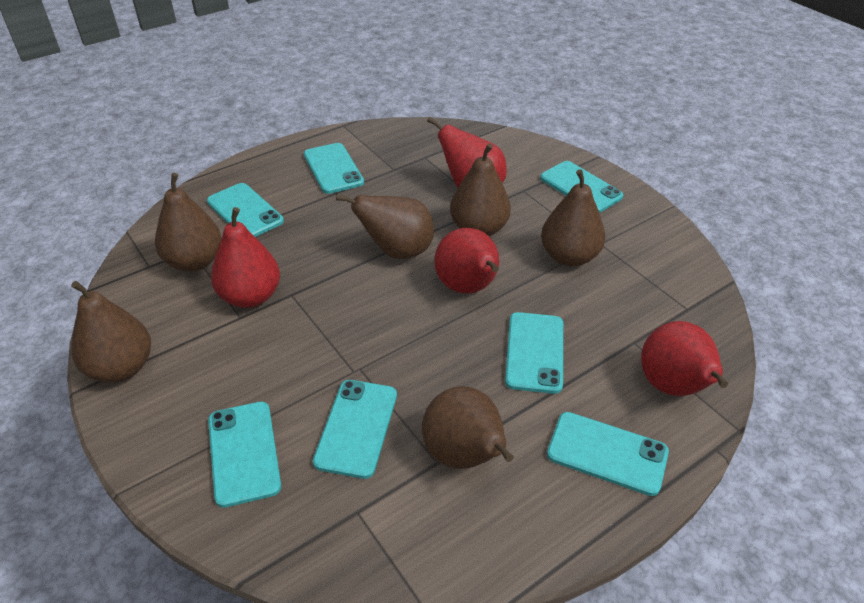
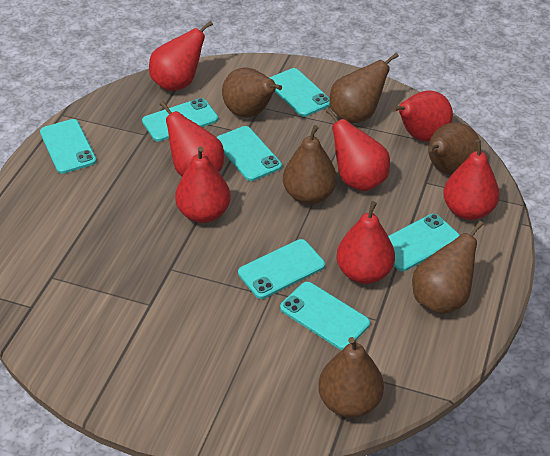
red pear: 4 -> 7

